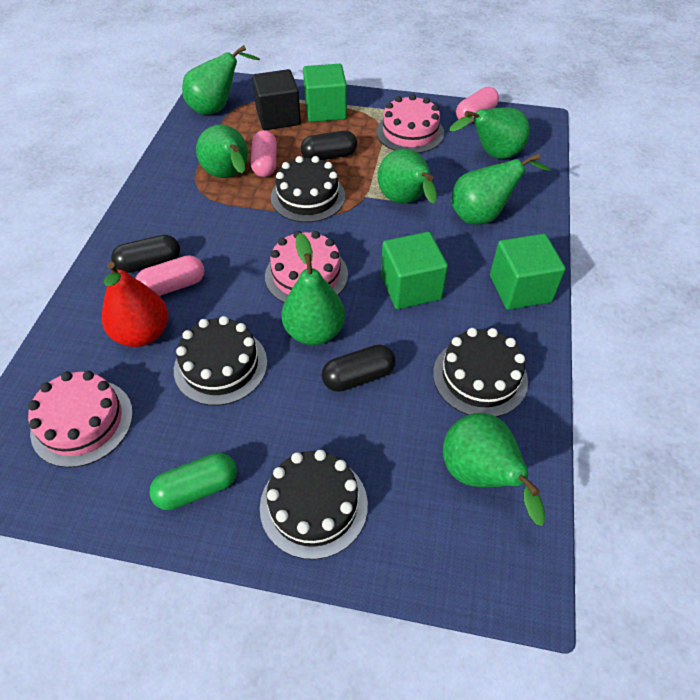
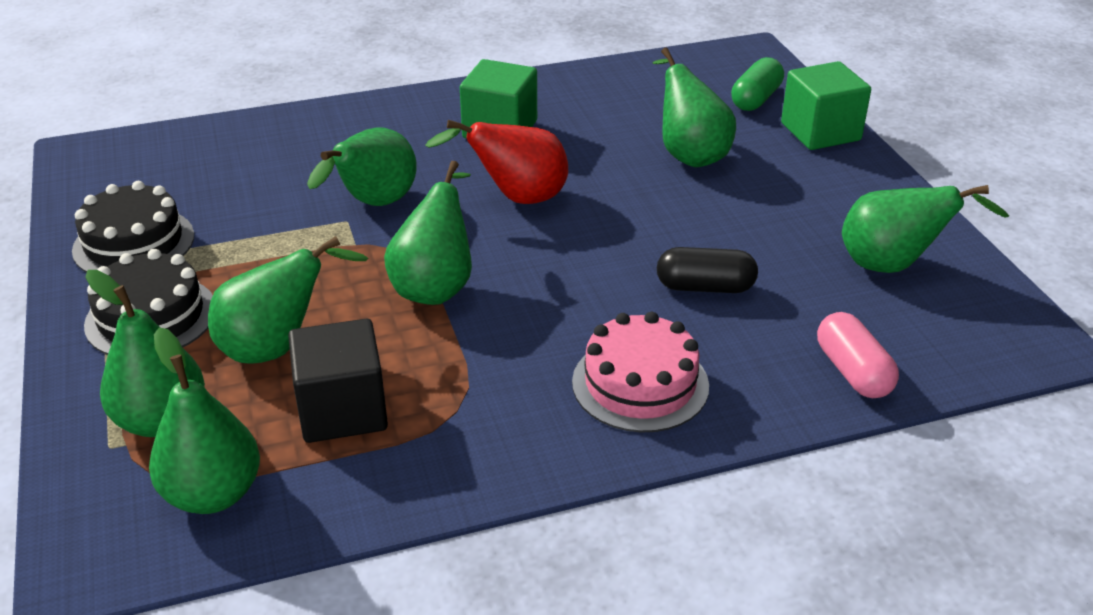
black cake: 4 -> 2
black capsule: 3 -> 1
green cube: 3 -> 2
pink cake: 3 -> 1
pink capsule: 3 -> 1

